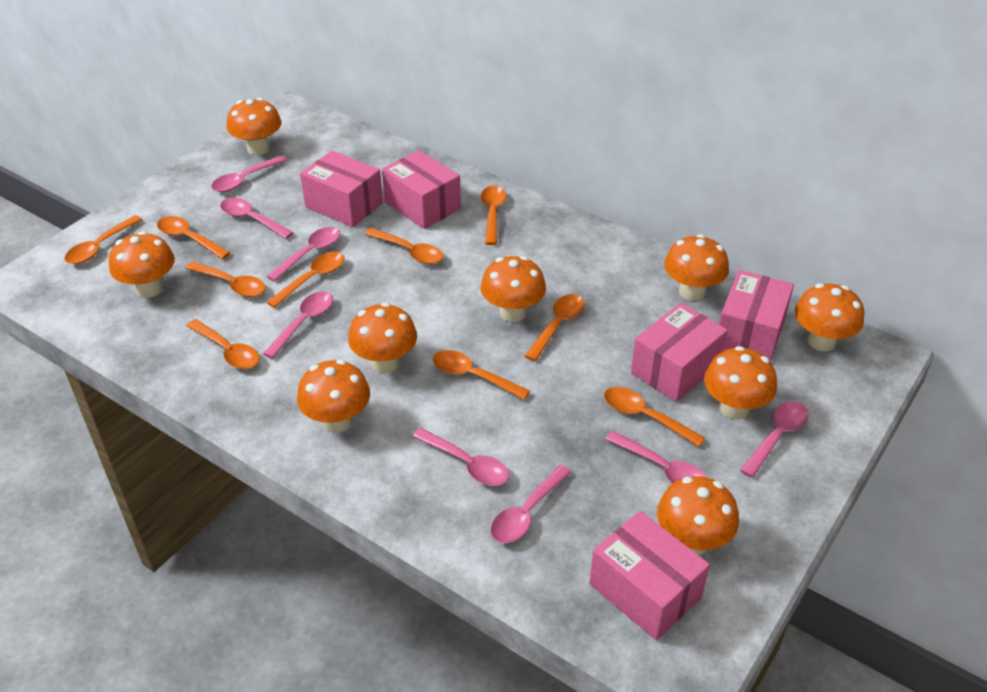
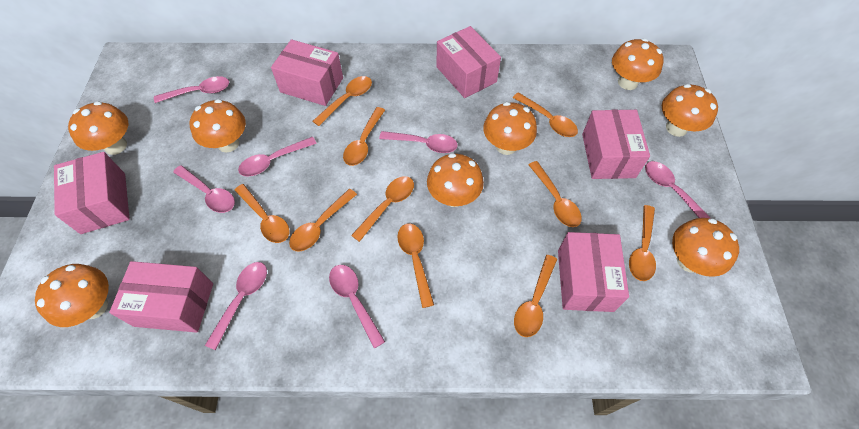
orange mushroom: 9 -> 8
pink box: 5 -> 6
pink spoon: 8 -> 7

